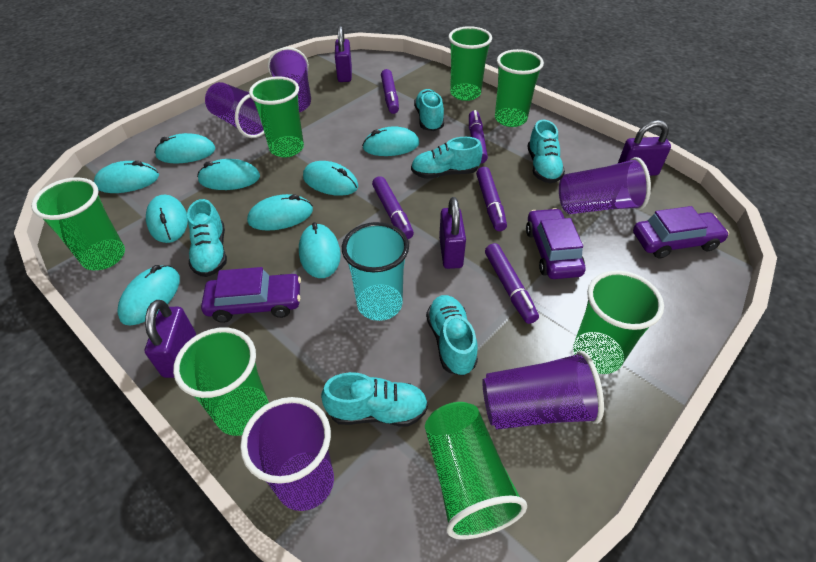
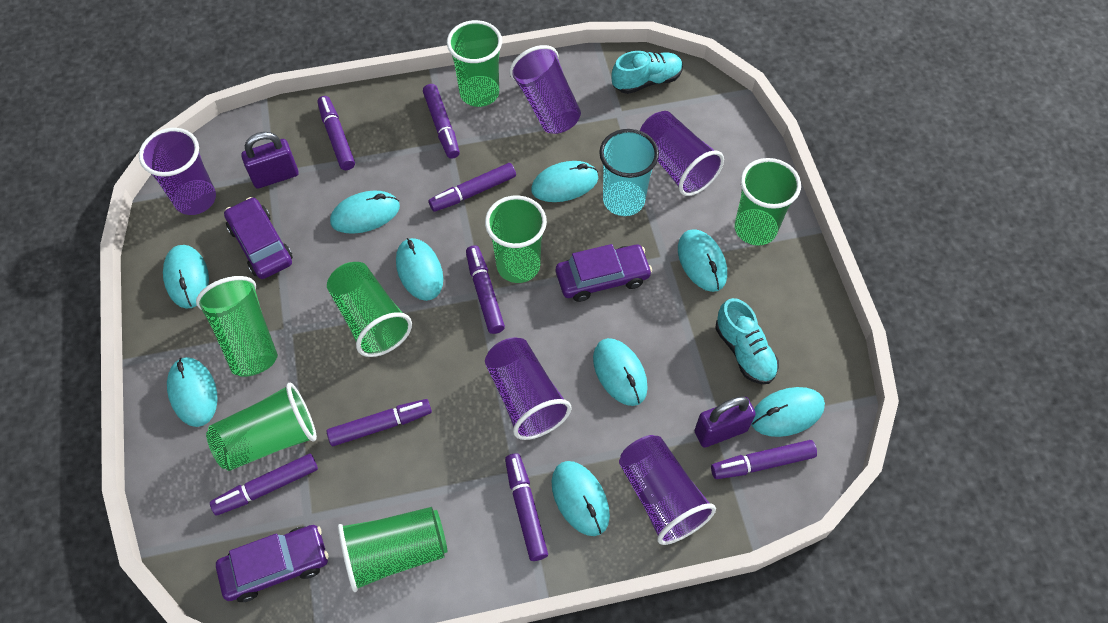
purple marker: 5 -> 8
purple padlock: 4 -> 2
turquoise shoe: 6 -> 2

